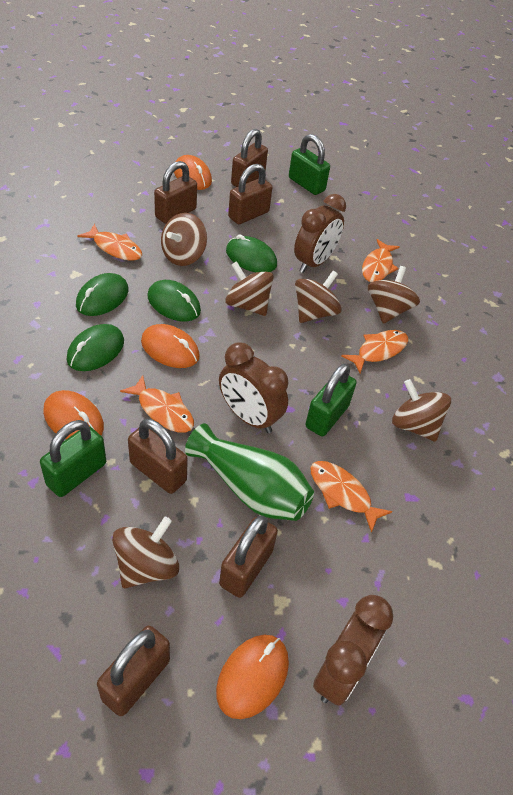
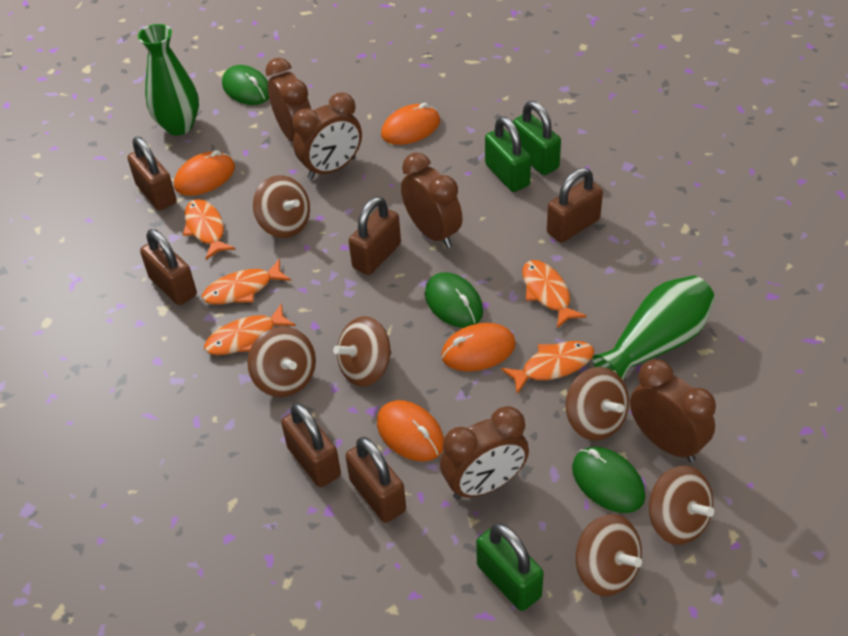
brown clock: 3 -> 5
green mouse: 4 -> 3
green vase: 1 -> 2

